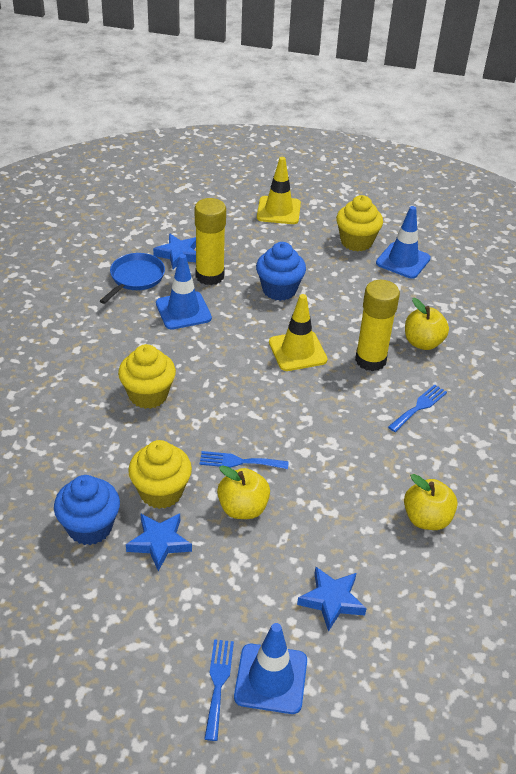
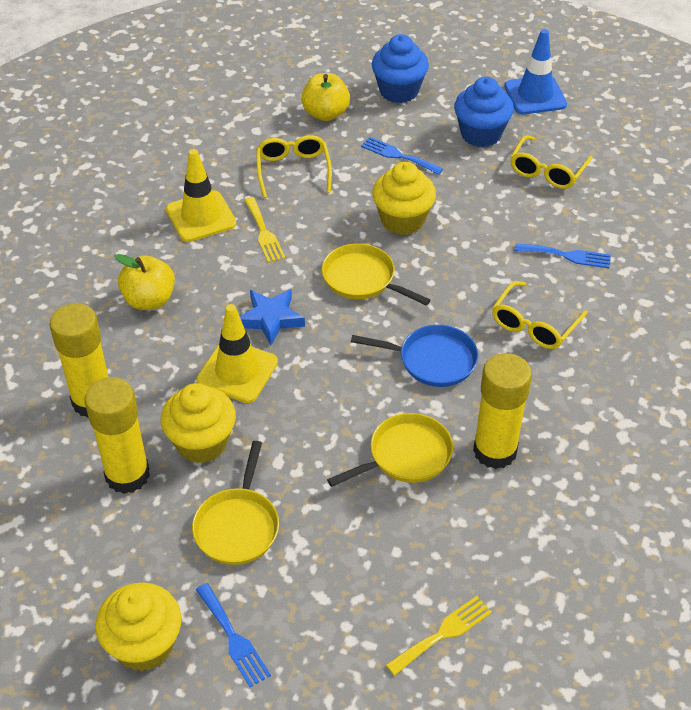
blue star: 3 -> 1
blue traffic cone: 3 -> 1
yellow apple: 3 -> 2
yellow fork: 0 -> 2
yellow glasses: 0 -> 3
yellow glue stick: 2 -> 3
yellow pan: 0 -> 3

